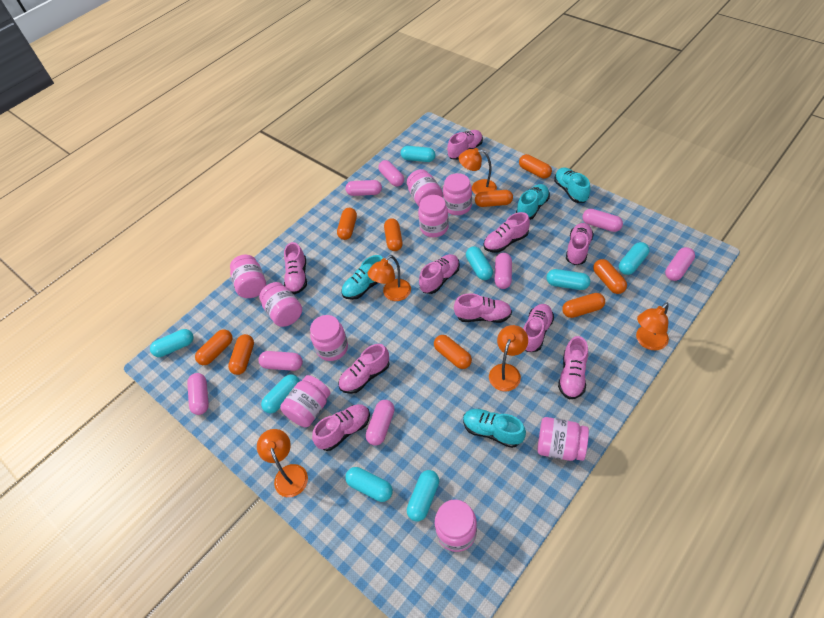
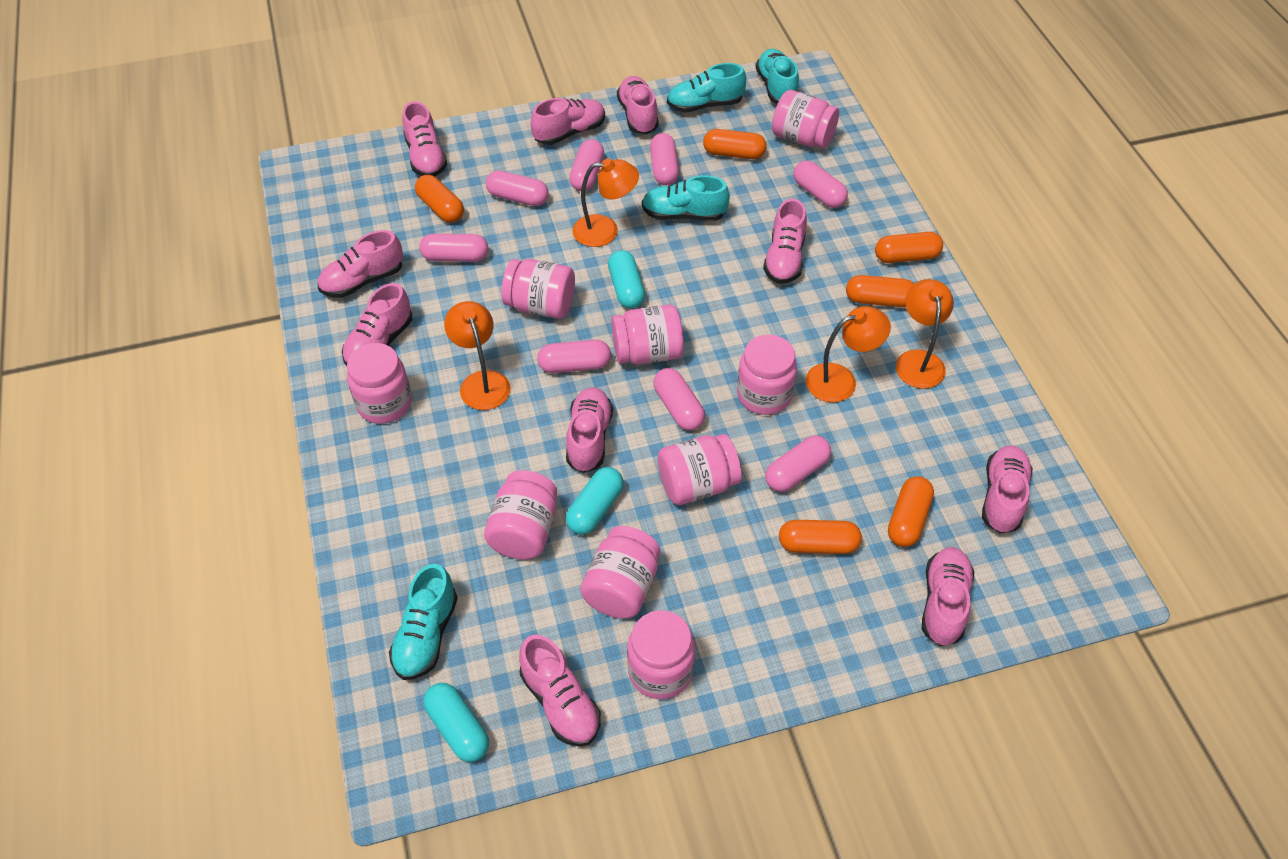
orange capsule: 9 -> 6
orange lamp: 5 -> 4
turquoise capsule: 8 -> 3

